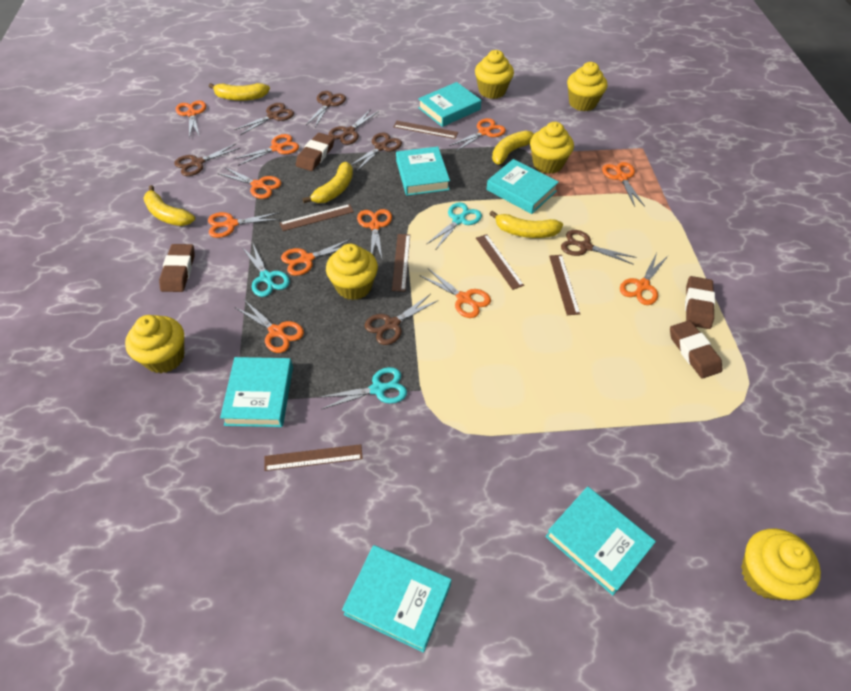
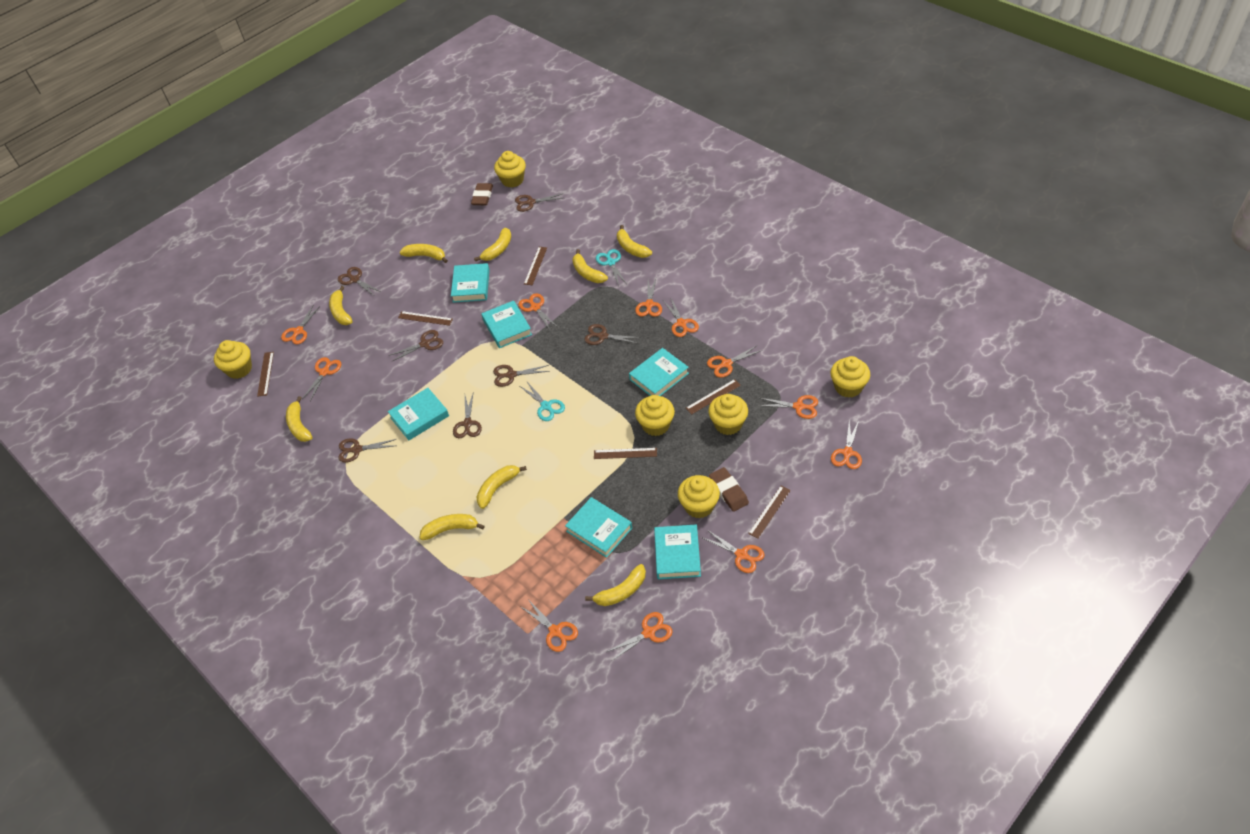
brown eraser: 4 -> 2
turquoise scissors: 3 -> 2
yellow banana: 5 -> 9

